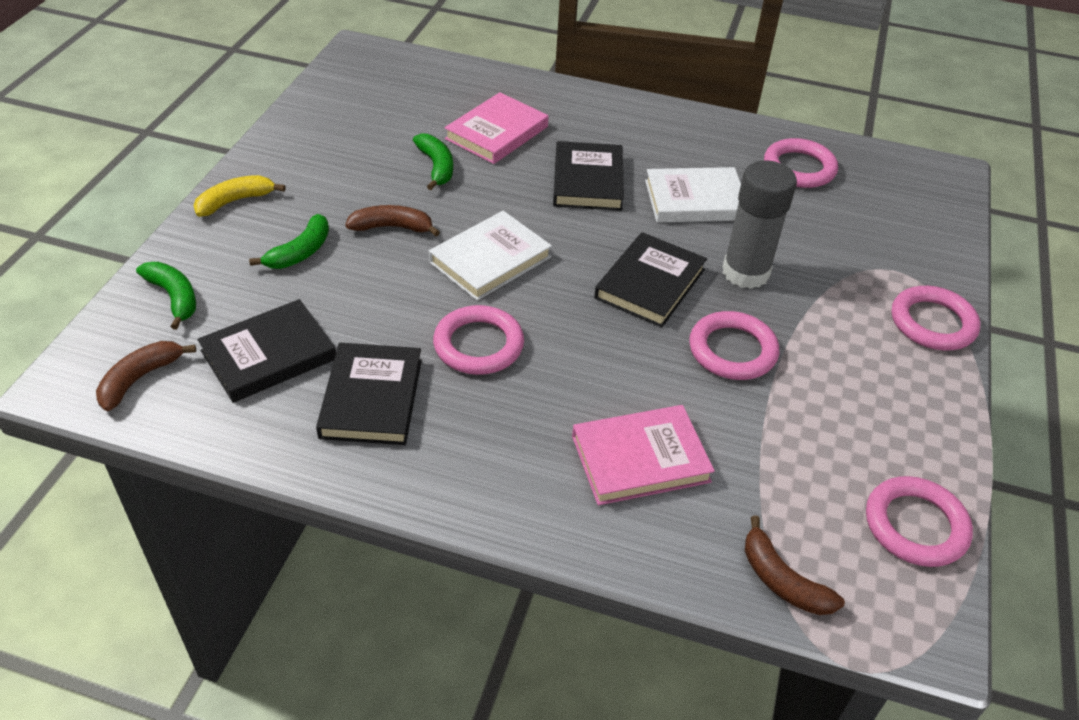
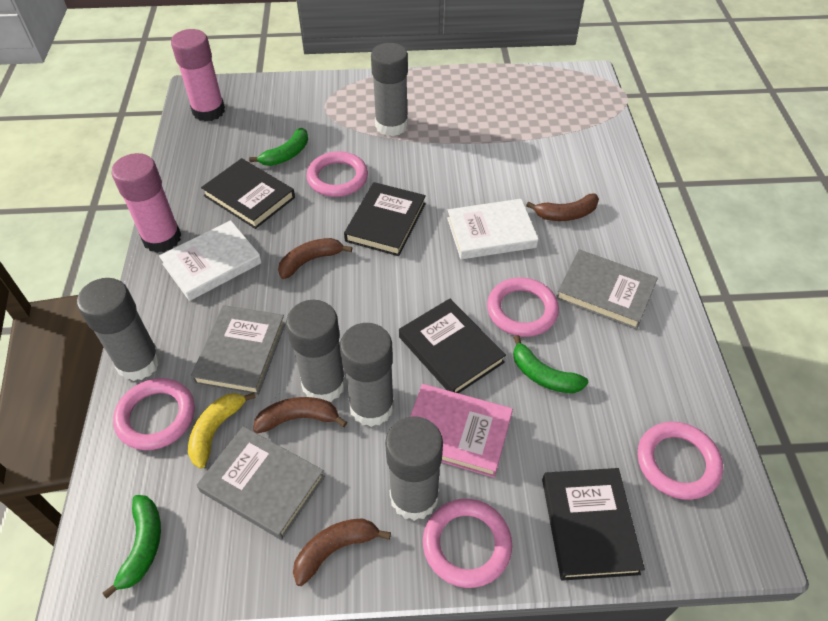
brown banana: 3 -> 4
grey book: 0 -> 3
grey glue stick: 1 -> 5
pink book: 2 -> 1
pink glue stick: 0 -> 2

